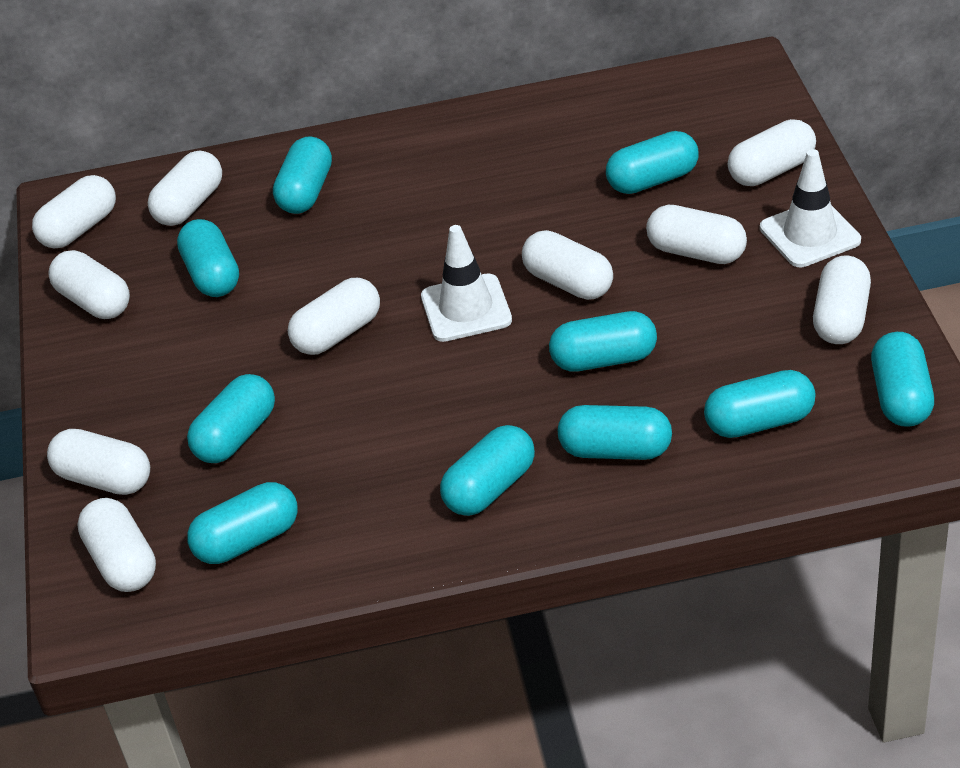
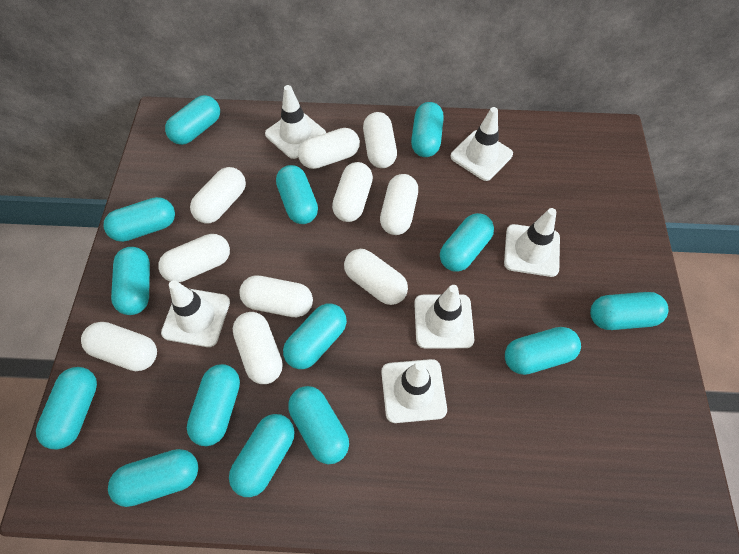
turquoise capsule: 10 -> 14
white traffic cone: 2 -> 6

